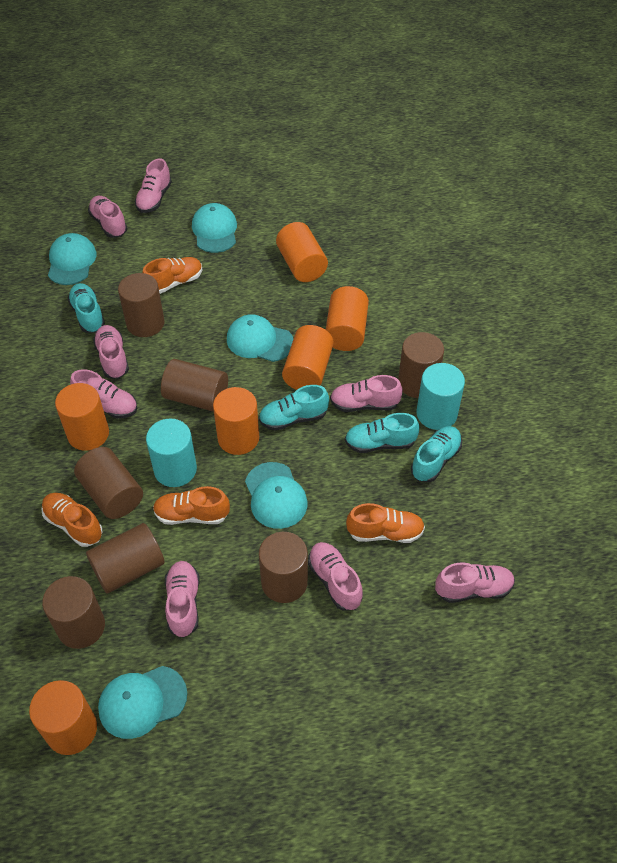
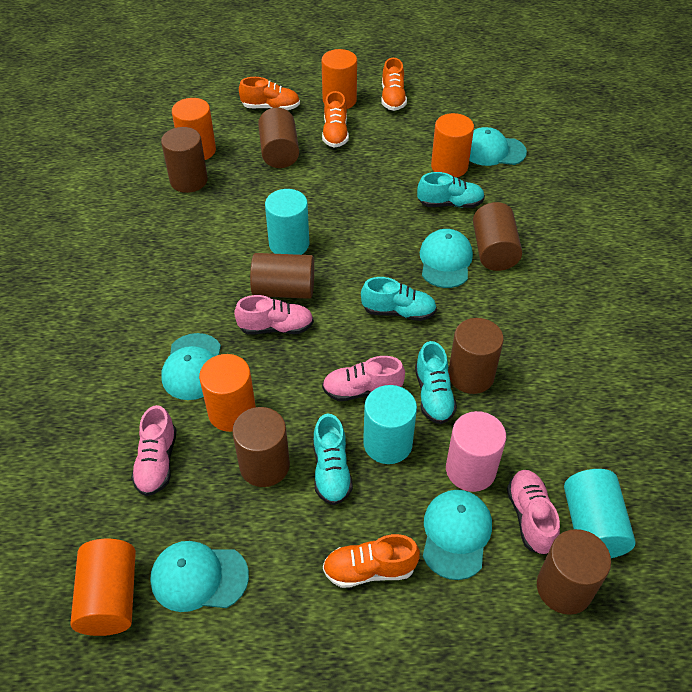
orange cylinder: 6 -> 5
pink cylinder: 0 -> 1
pink shoe: 8 -> 4
turquoise cylinder: 2 -> 3

